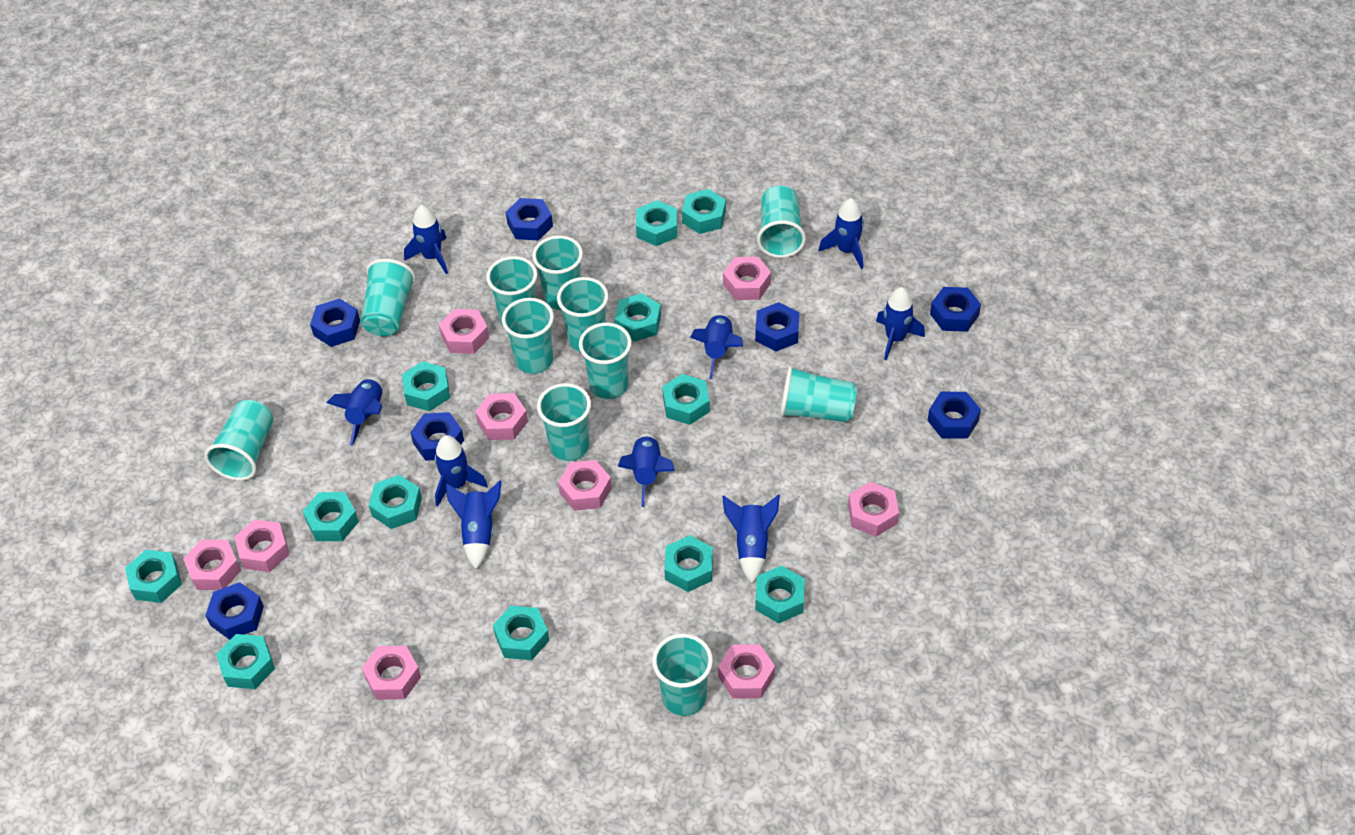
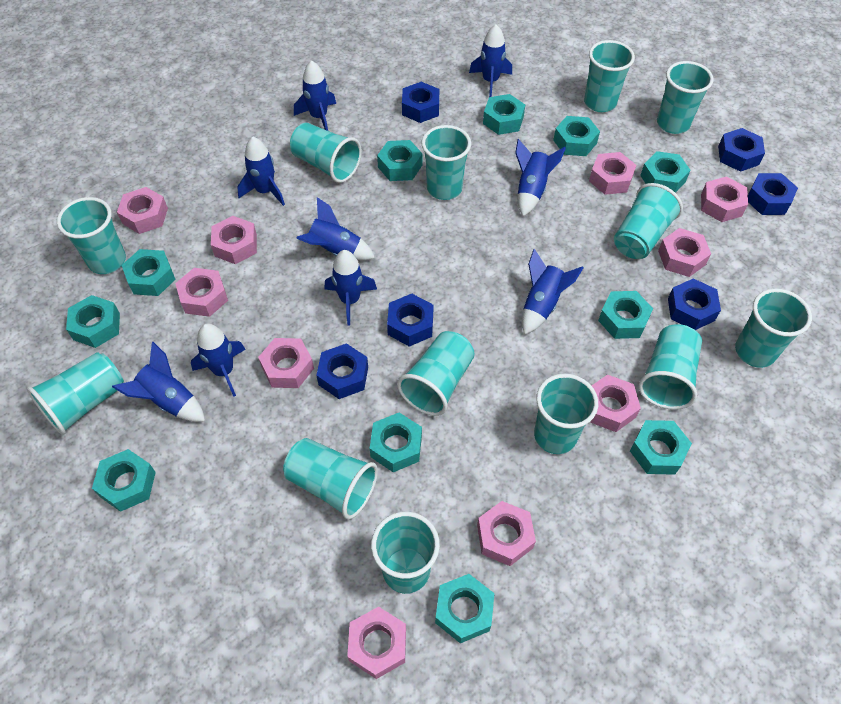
blue nut: 7 -> 6
pink nut: 9 -> 10
turquoise cup: 11 -> 13
turquoise nut: 12 -> 11

